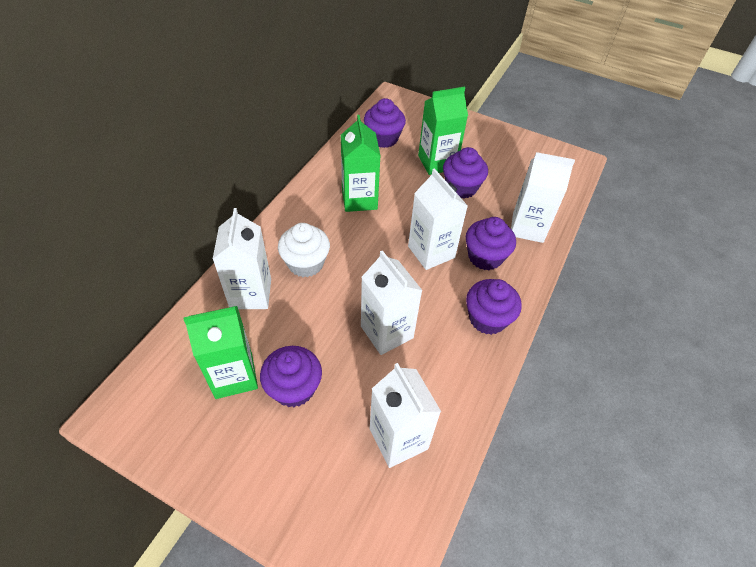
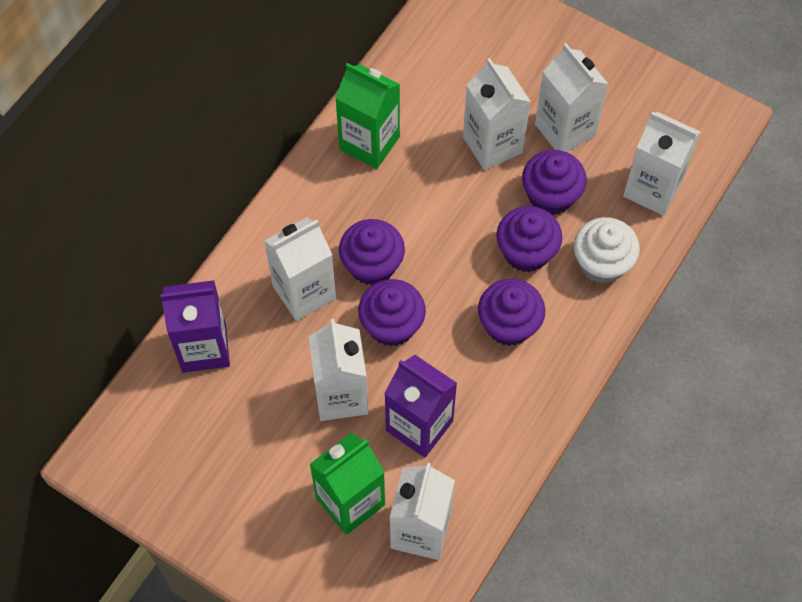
green carton: 3 -> 2
purple carton: 0 -> 2
white carton: 5 -> 6

